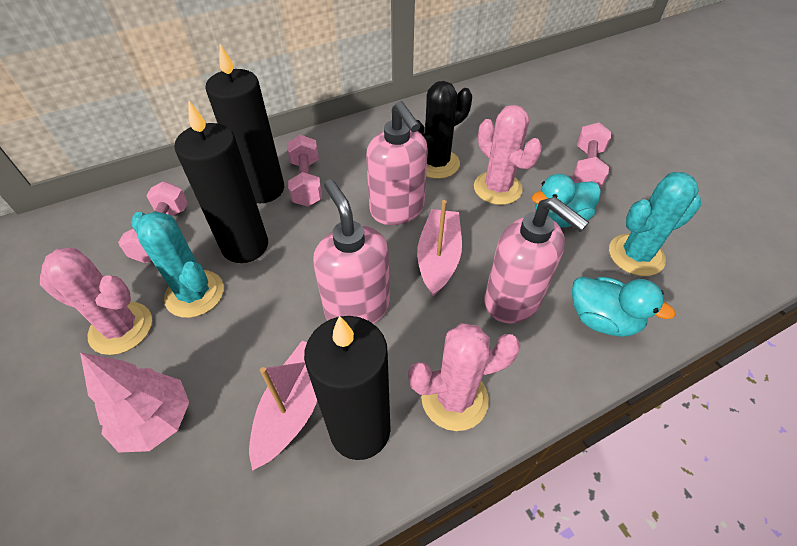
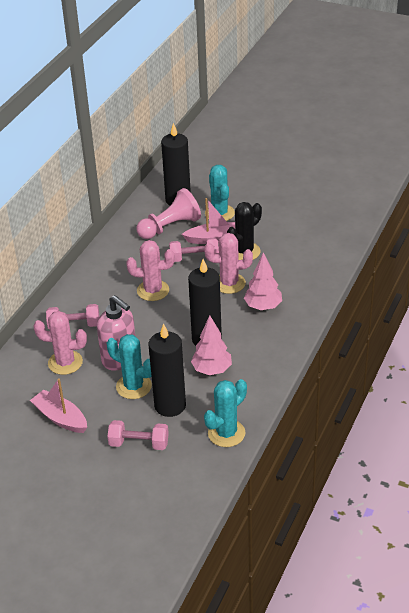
pink pawn: 0 -> 1
pink soap dispenser: 3 -> 1
pink tree: 1 -> 2
turquoise cactus: 2 -> 3
turquoise duck: 2 -> 0

